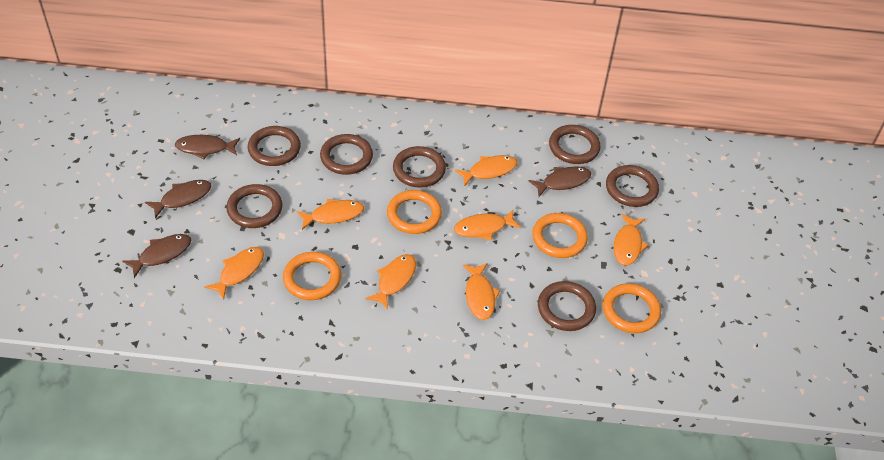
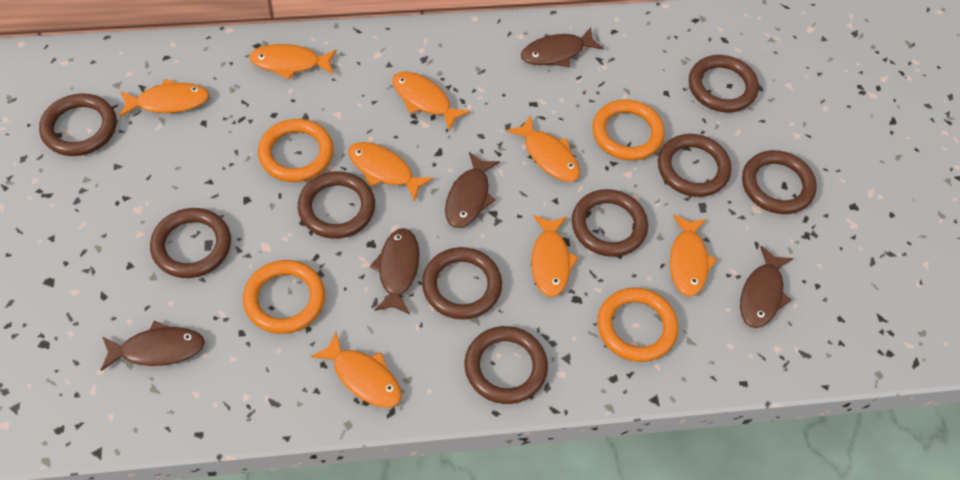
brown fish: 4 -> 5
brown ring: 7 -> 9
orange fish: 7 -> 8

